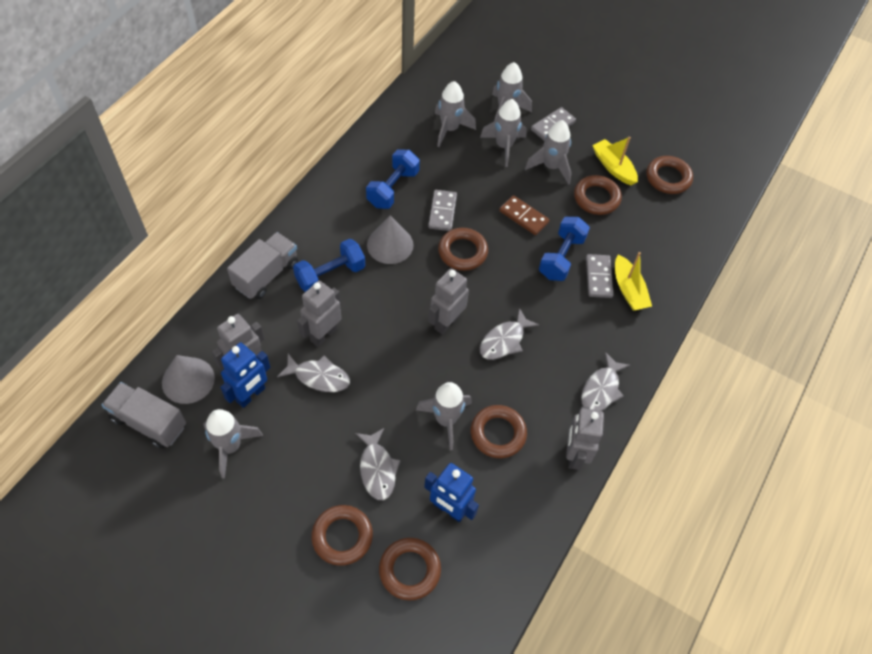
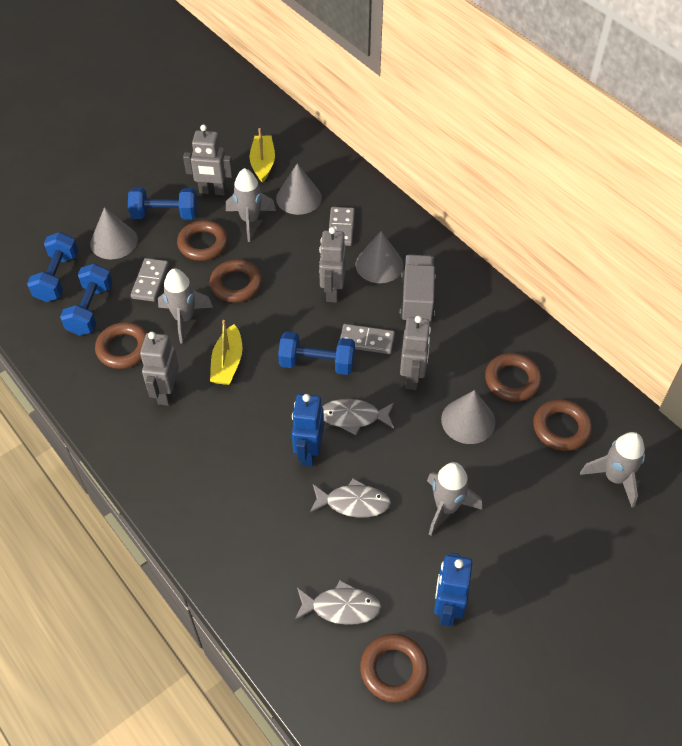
blue dumbbell: 3 -> 4
brown domino: 1 -> 0
grey cone: 2 -> 4
grey fish: 4 -> 3
grey rocket: 6 -> 4
grey truck: 2 -> 1

